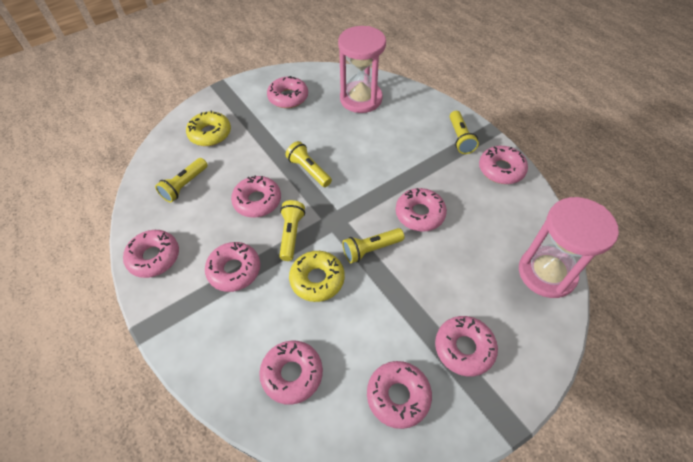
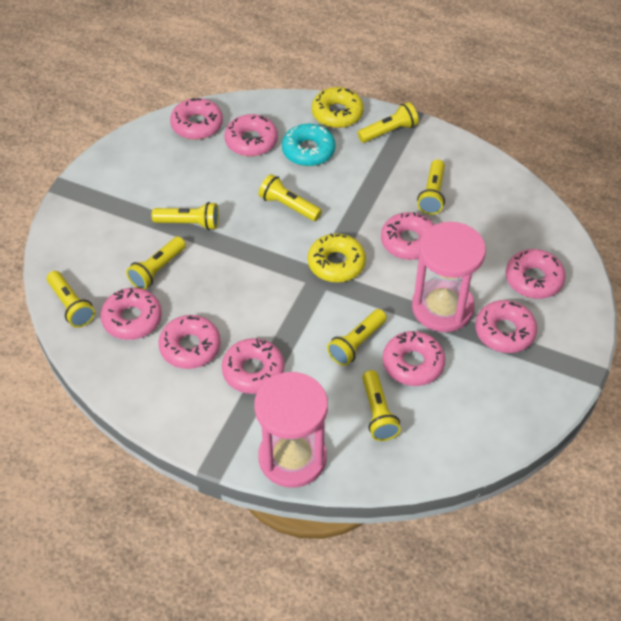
turquoise donut: 0 -> 1
yellow flashlight: 5 -> 8

